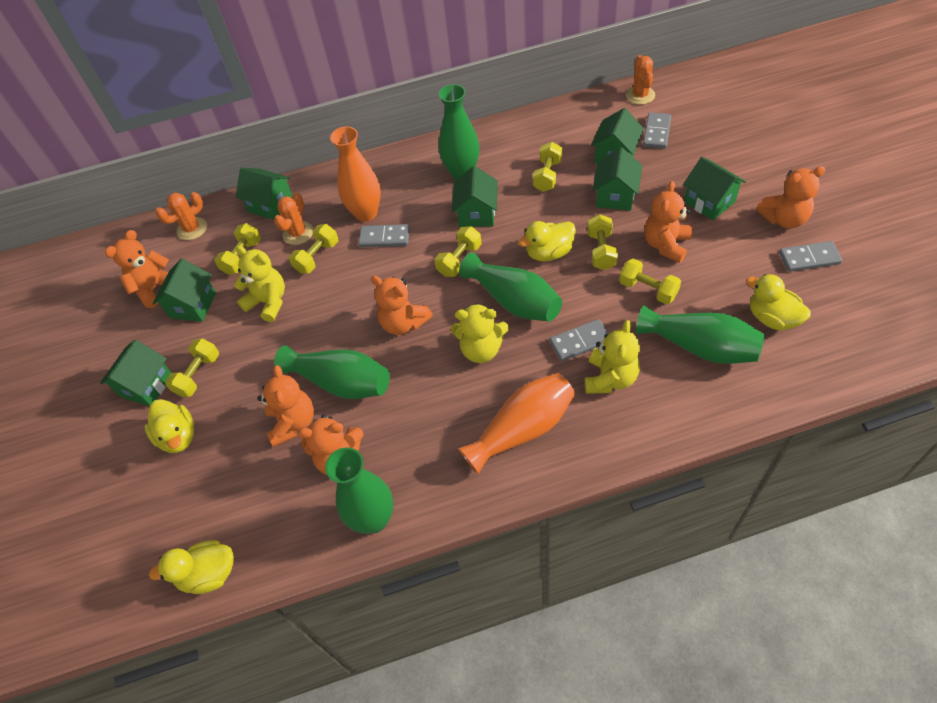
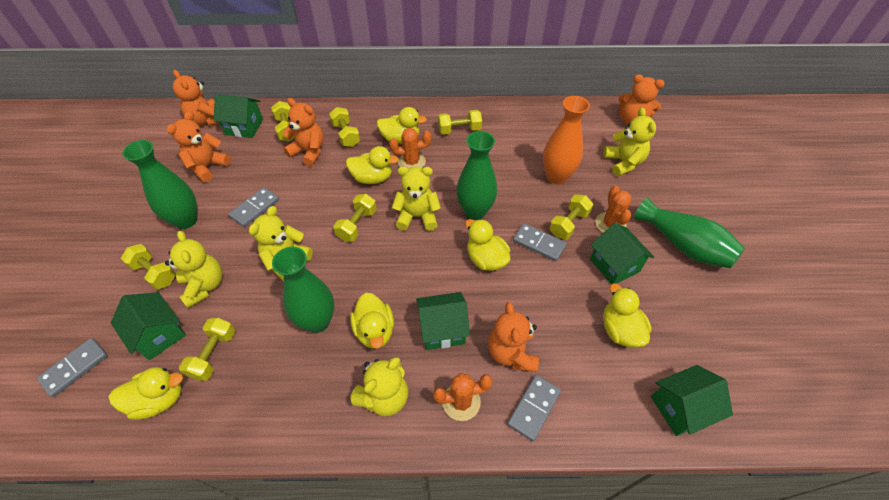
green house: 7 -> 5
green vase: 5 -> 4
orange teddy bear: 6 -> 5
orange vase: 2 -> 1
yellow duck: 4 -> 6
yellow teddy bear: 3 -> 5

